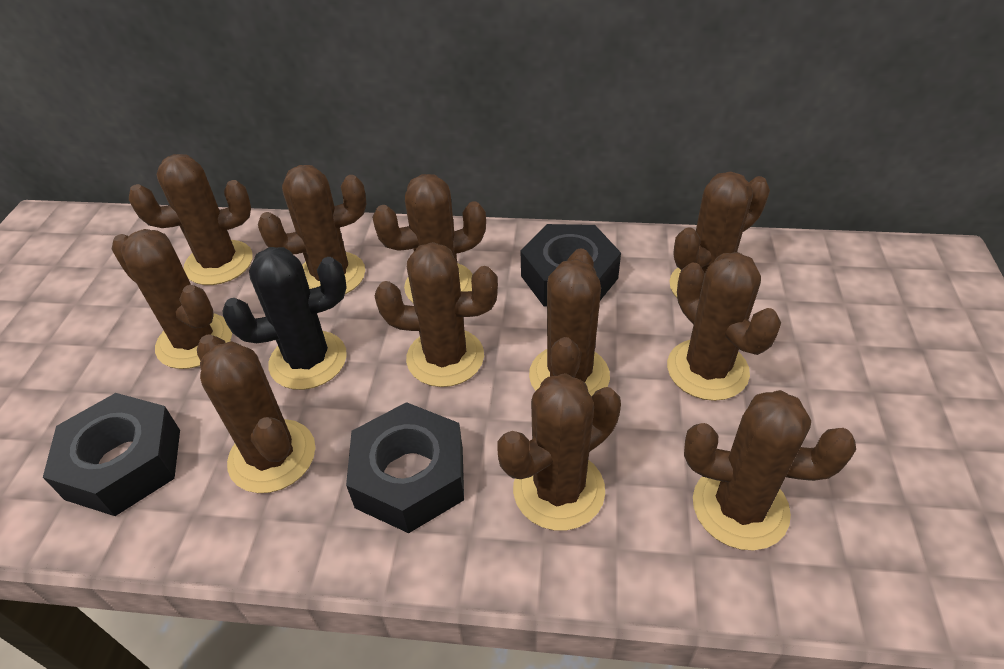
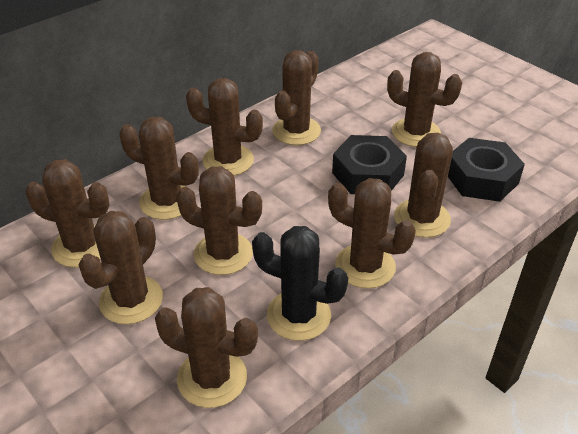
black nut: 3 -> 2
brown cactus: 11 -> 10

